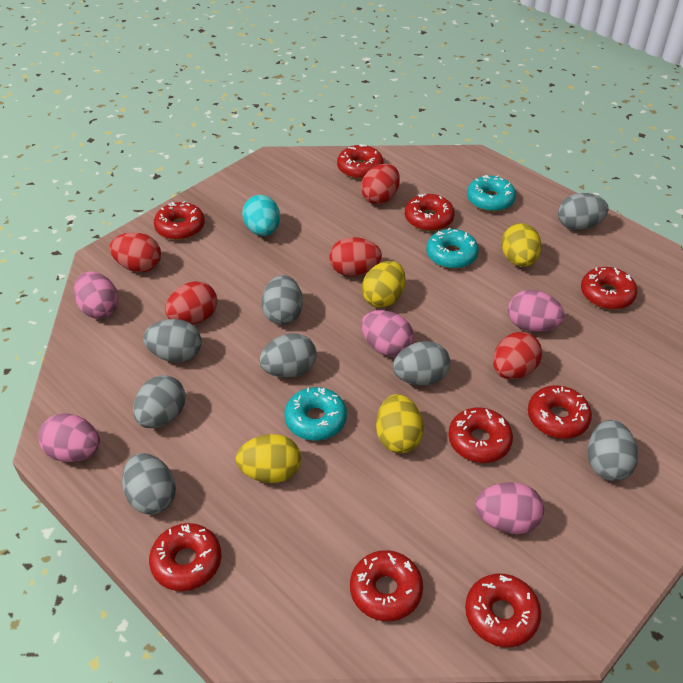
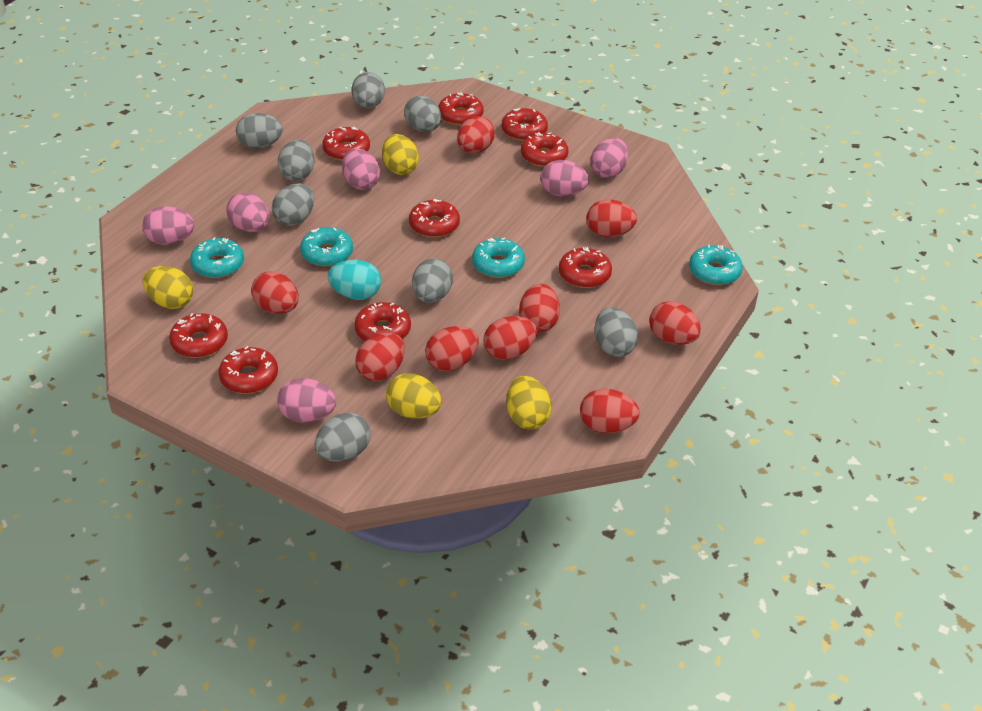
pink egg: 5 -> 6
red egg: 5 -> 9
turquoise donut: 3 -> 4

